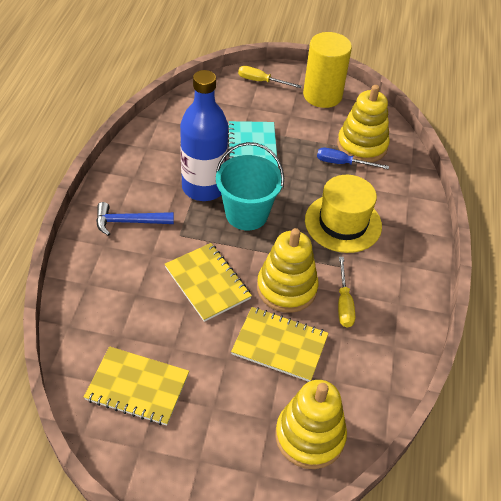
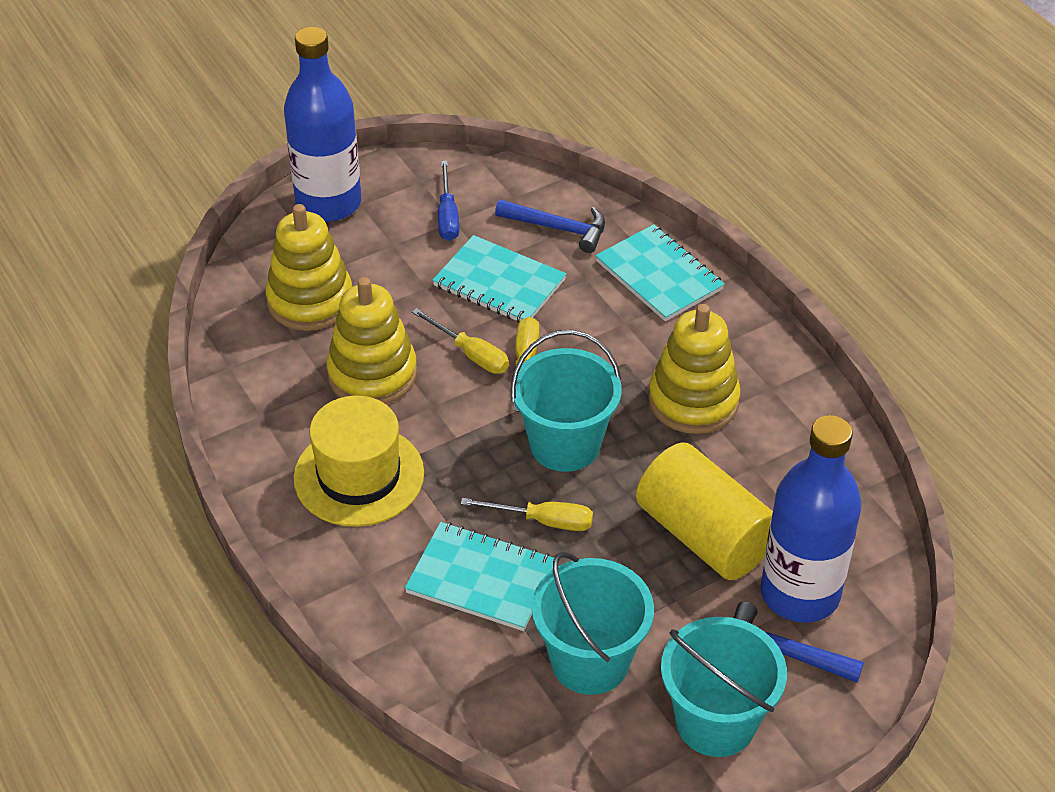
blue bottle: 1 -> 2
blue hammer: 1 -> 2
turquoise bucket: 1 -> 3
turquoise notebook: 1 -> 3
yellow notebook: 3 -> 0
yellow screwdriver: 2 -> 3

